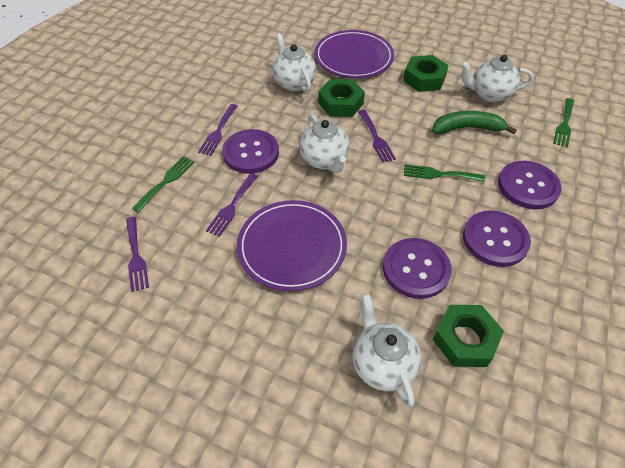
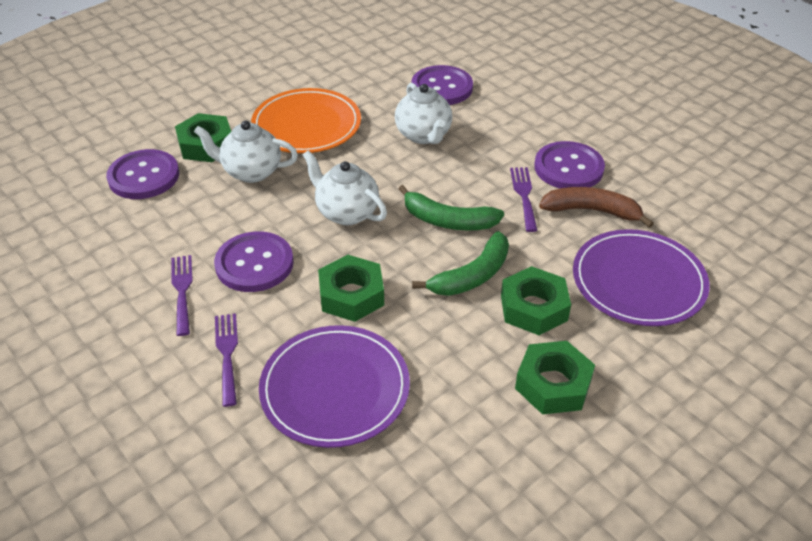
brown banana: 0 -> 1
green banana: 1 -> 2
green fork: 3 -> 0
green nut: 3 -> 4
orange plate: 0 -> 1
purple fork: 4 -> 3
white teapot: 4 -> 3

